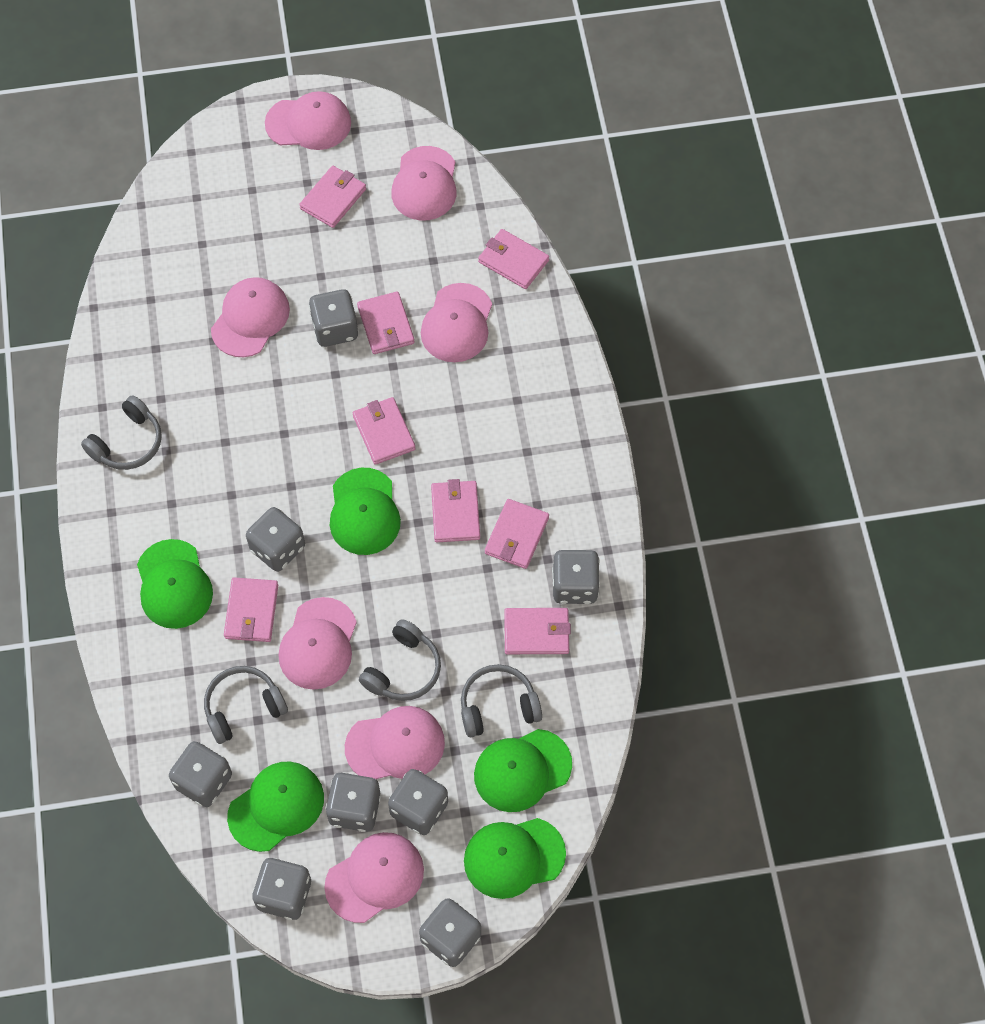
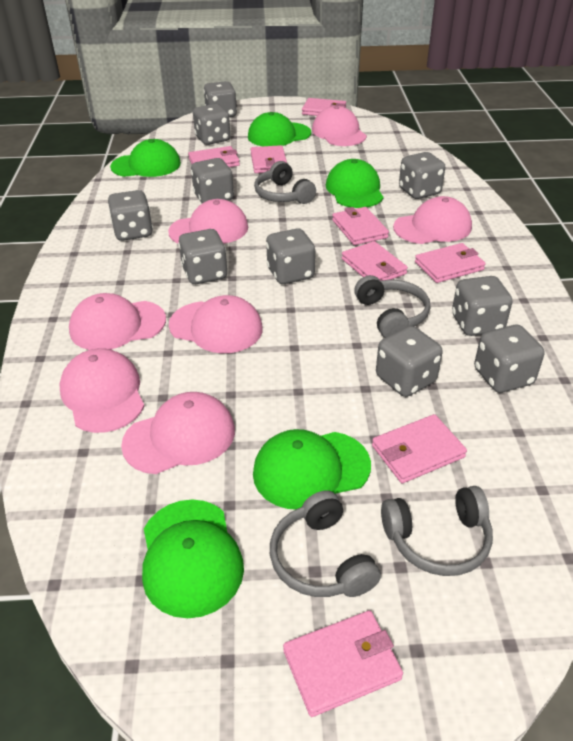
grey dice: 8 -> 10

